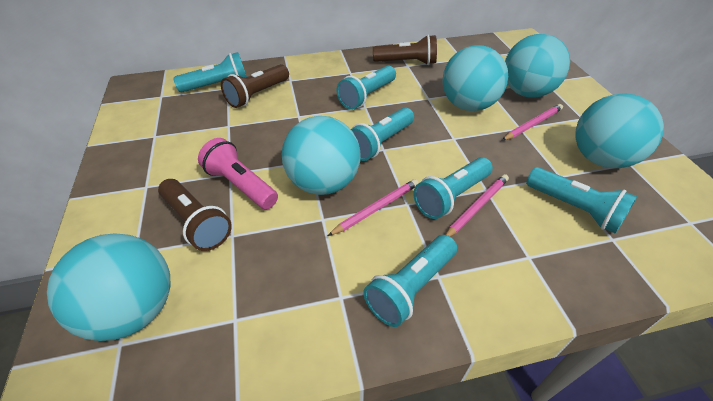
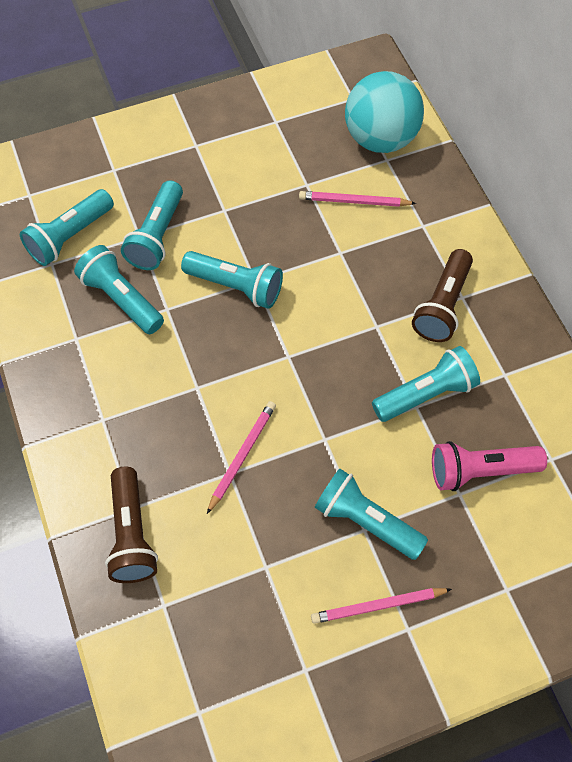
brown flashlight: 3 -> 2
turquoise ball: 5 -> 1

